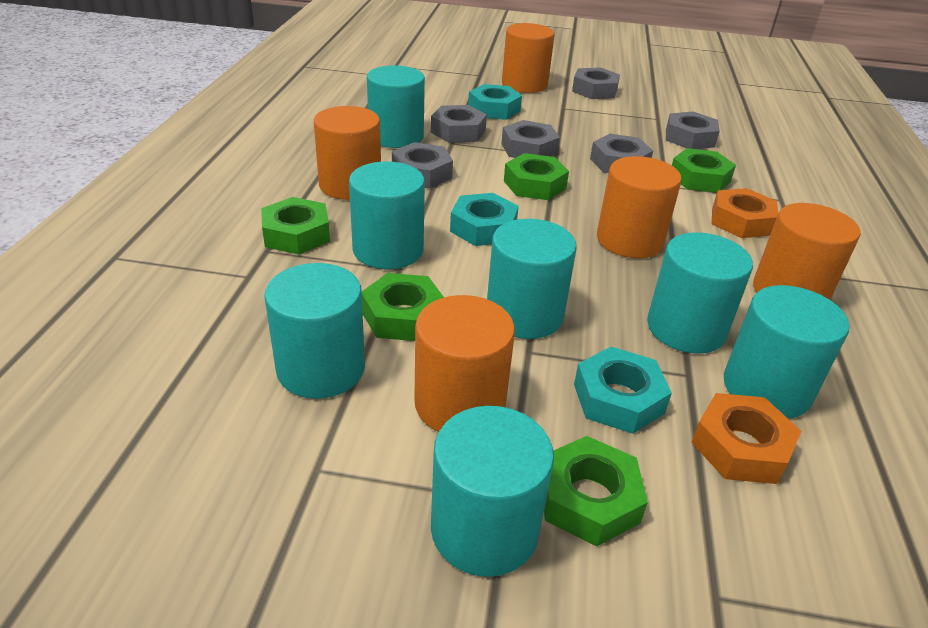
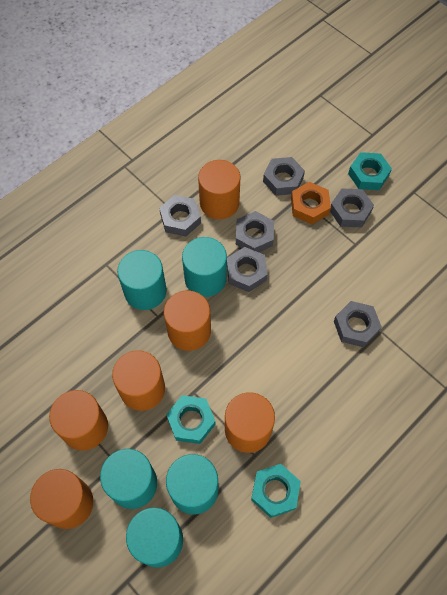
green nut: 5 -> 0
orange cylinder: 5 -> 6
orange nut: 2 -> 1
turquoise cylinder: 7 -> 5

